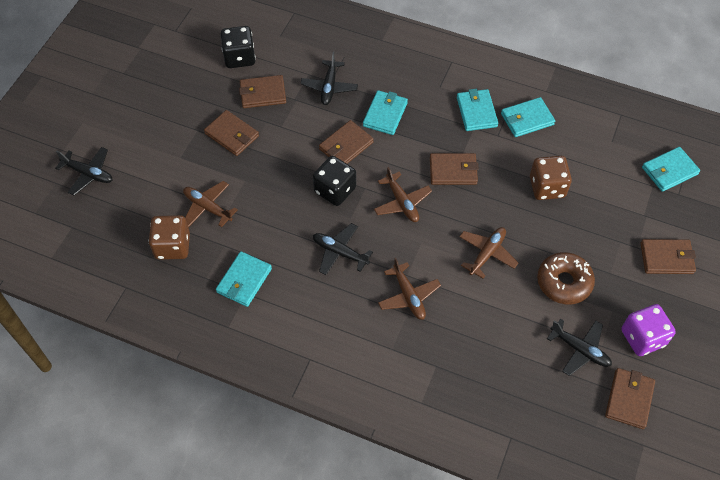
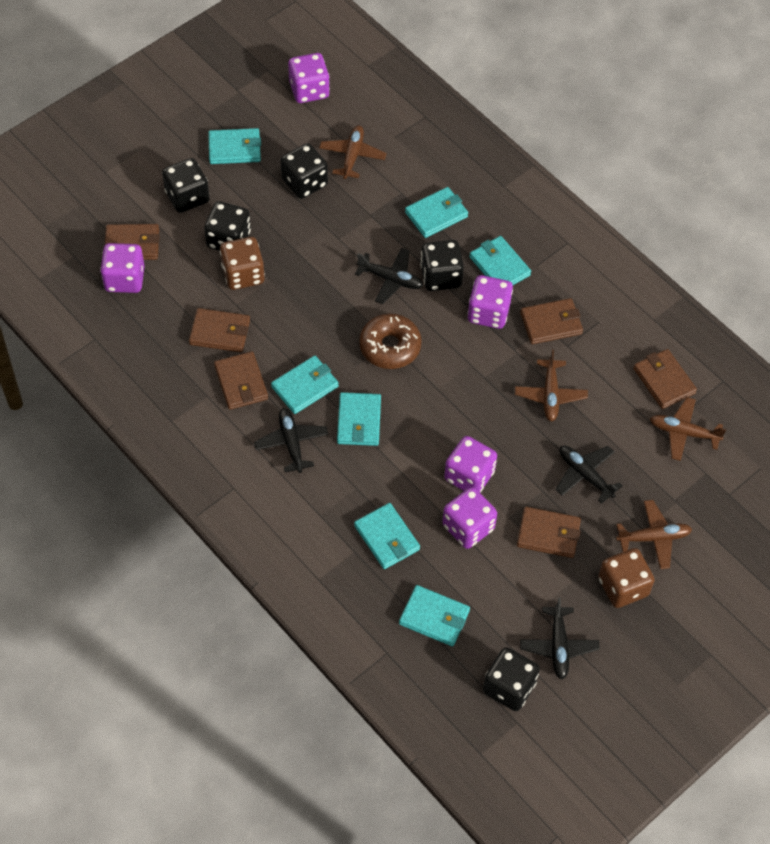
black dice: 2 -> 5
purple dice: 1 -> 5
turquoise wallet: 5 -> 7

